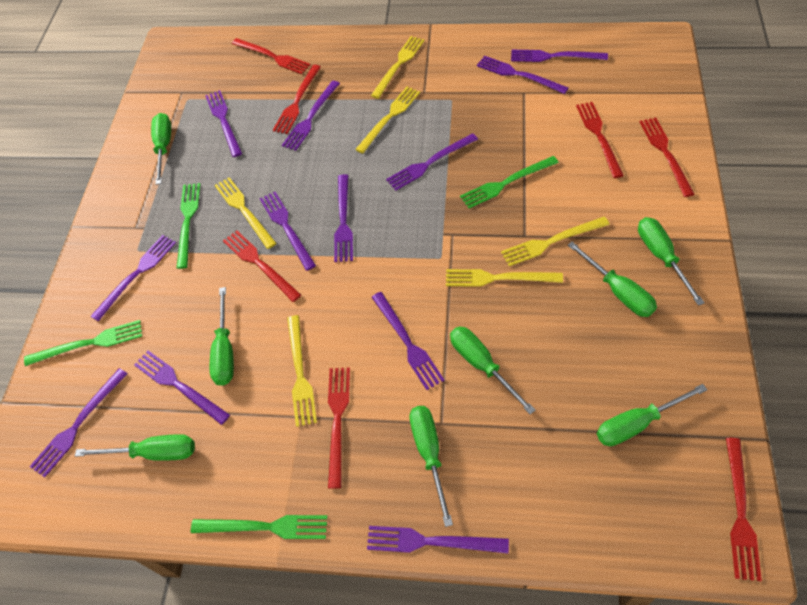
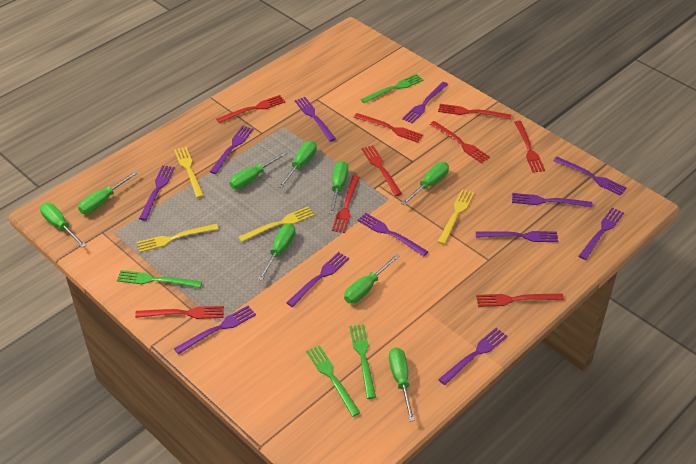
green screwdriver: 8 -> 9
red fork: 7 -> 9
yellow fork: 6 -> 4

